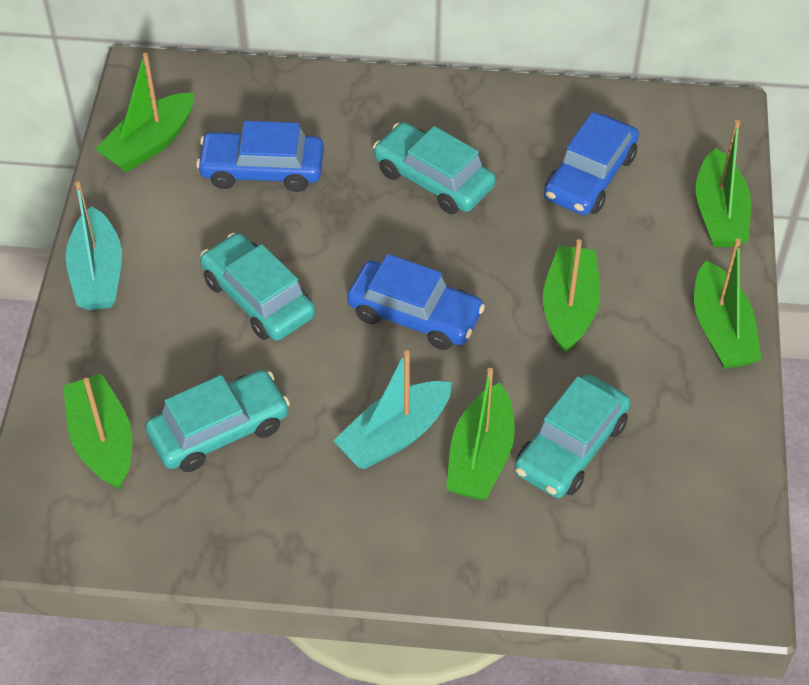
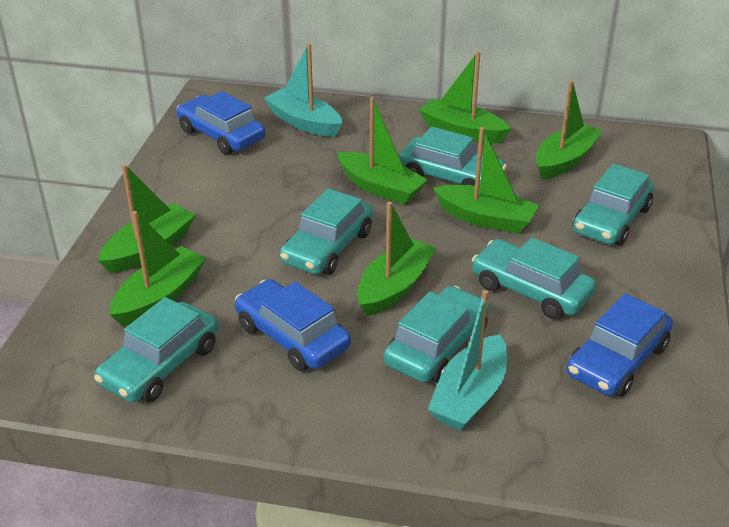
green boat: 6 -> 7
turquoise car: 4 -> 6

